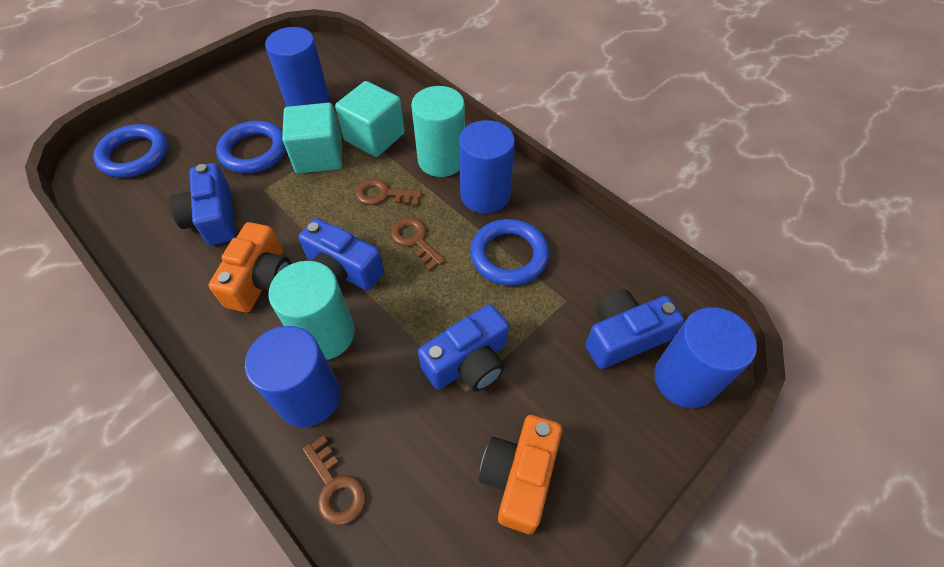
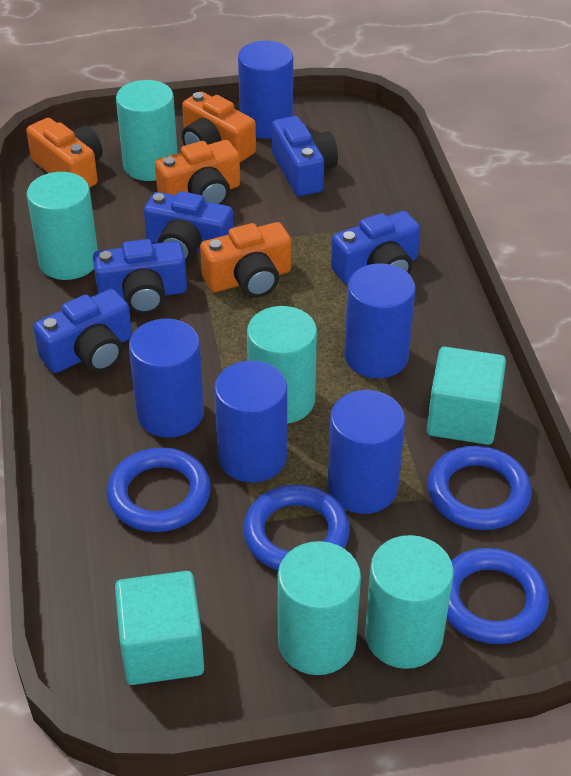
blue camera: 4 -> 5
blue cylinder: 4 -> 5
blue ring: 3 -> 4
brown key: 3 -> 0
orange camera: 2 -> 4
turquoise cylinder: 2 -> 5

